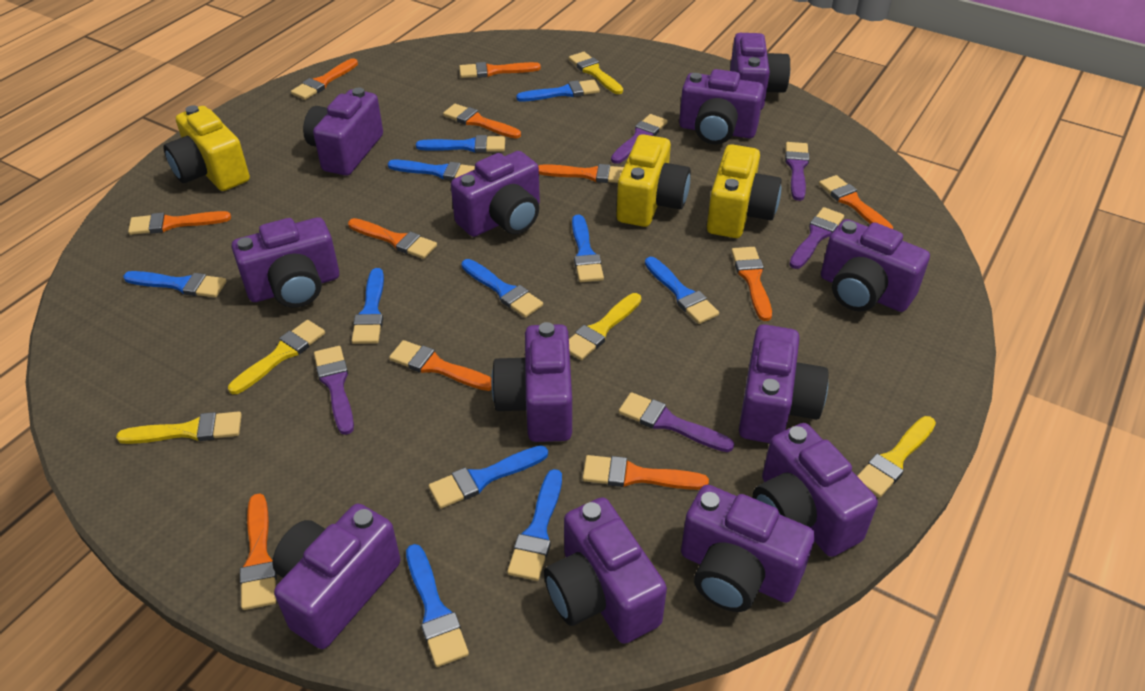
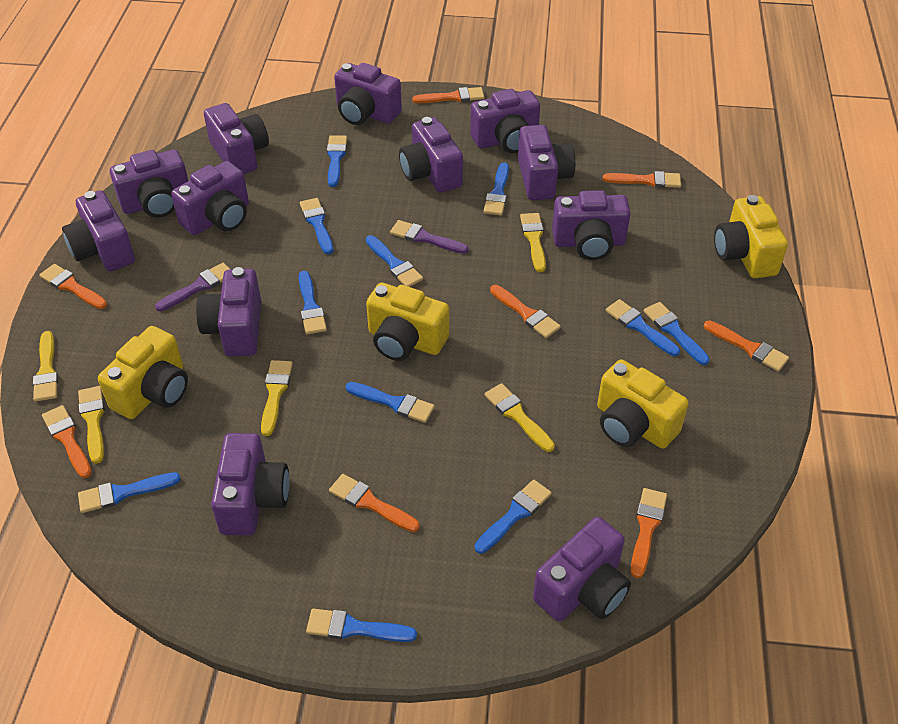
orange brush: 11 -> 8
purple brush: 5 -> 2
yellow camera: 3 -> 4

